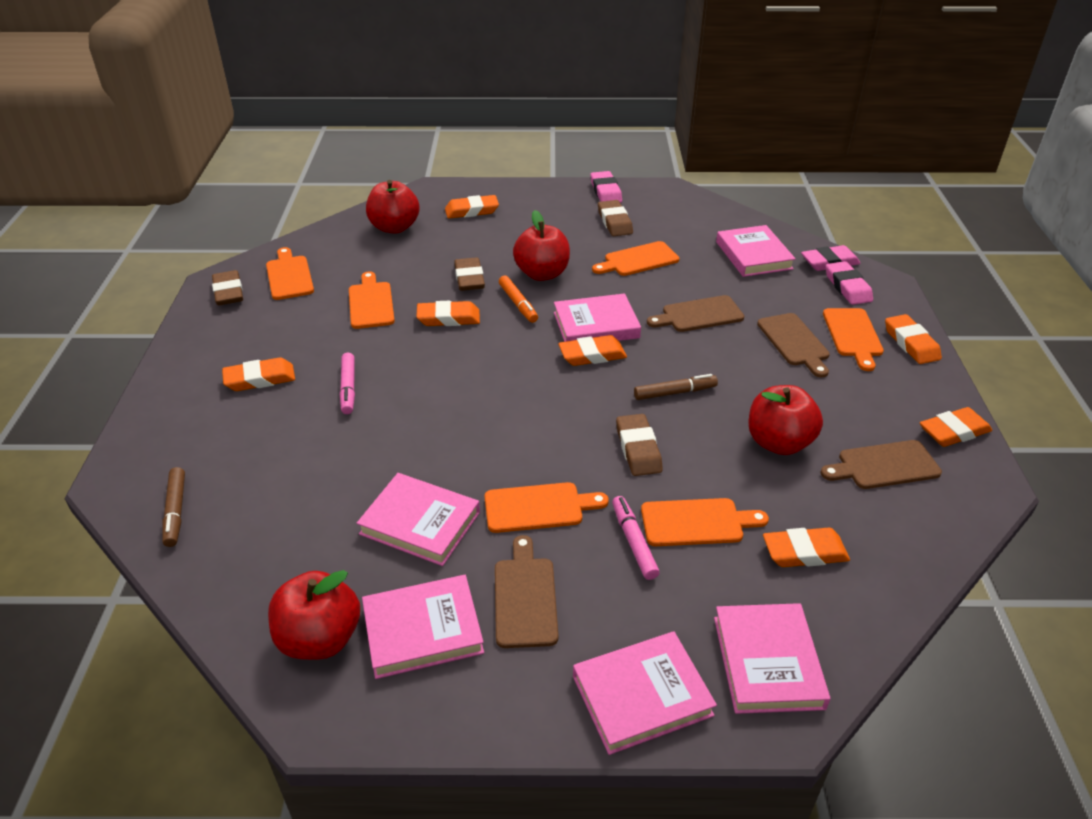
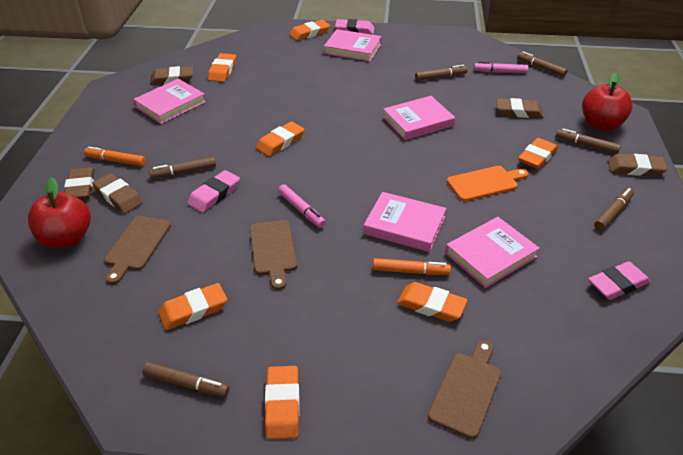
brown cutting board: 4 -> 3
brown eraser: 4 -> 5
brown marker: 2 -> 6
orange cutting board: 6 -> 1
orange marker: 1 -> 2
pink book: 6 -> 5
red apple: 4 -> 2

